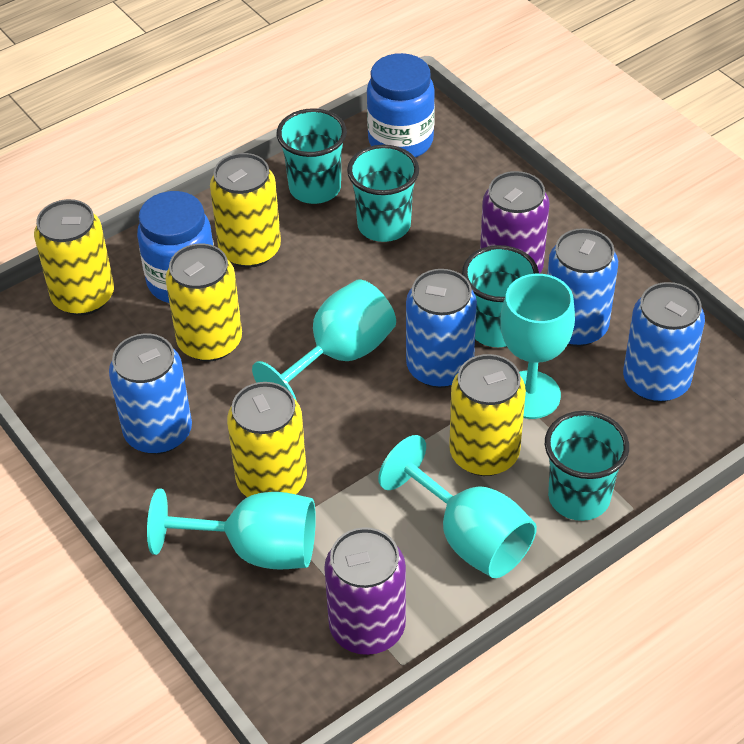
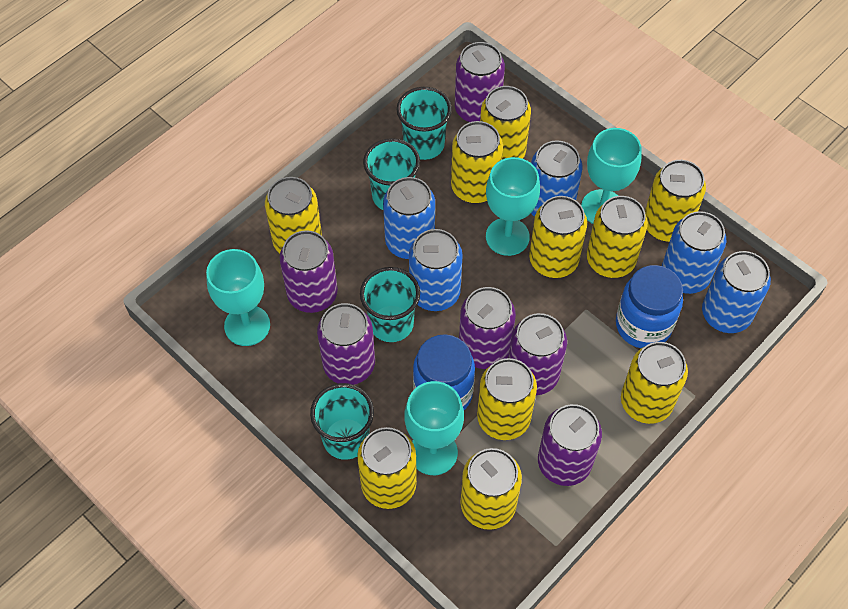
blue can: 4 -> 5
purple can: 2 -> 6
yellow can: 5 -> 10

